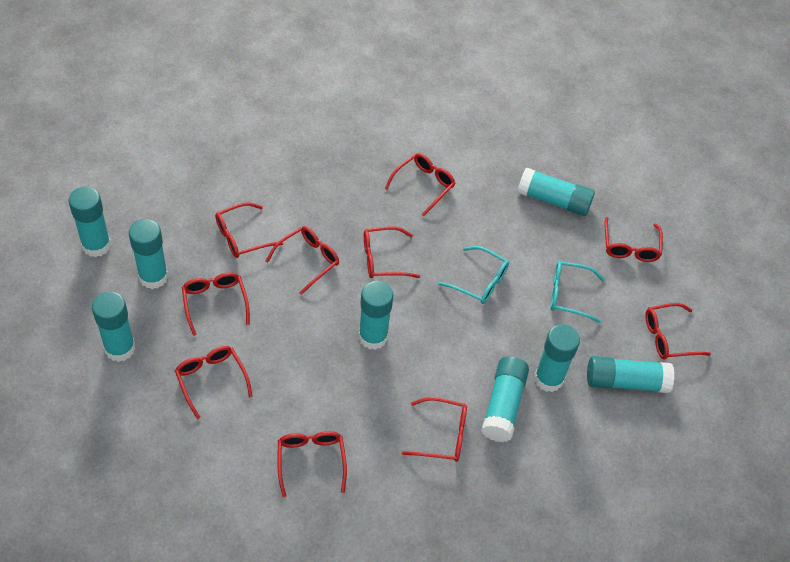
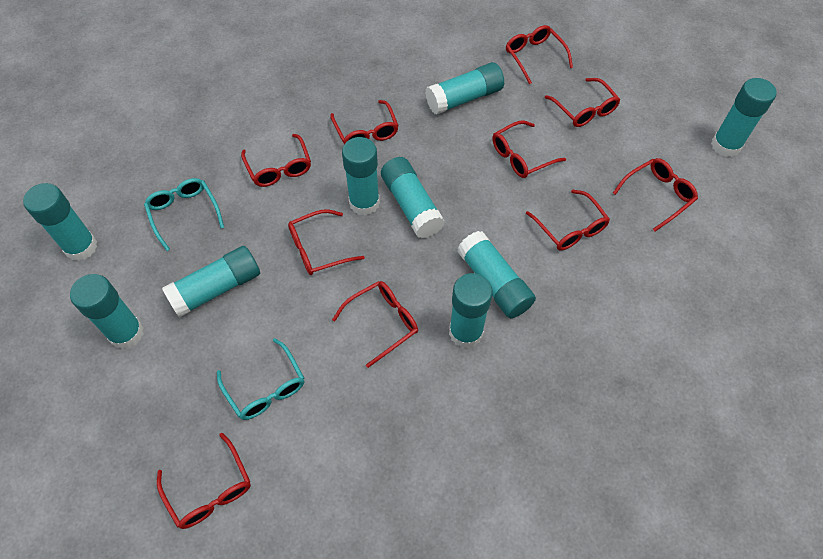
turquoise glue stick: 8 -> 9

